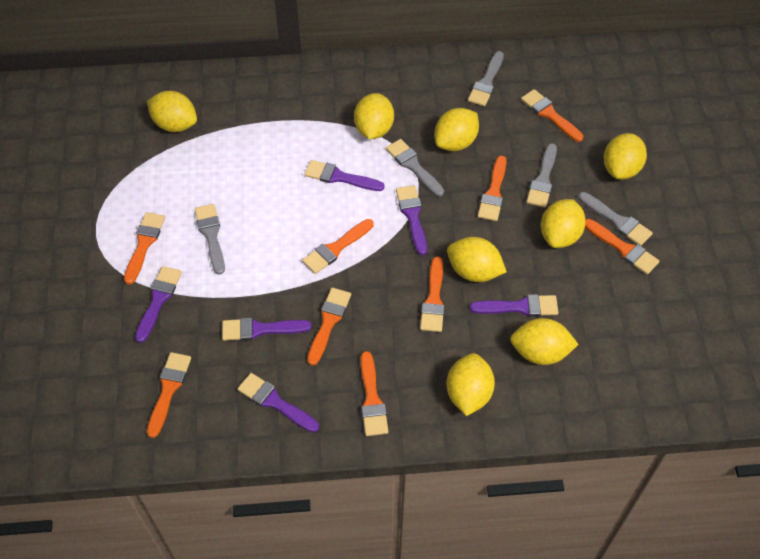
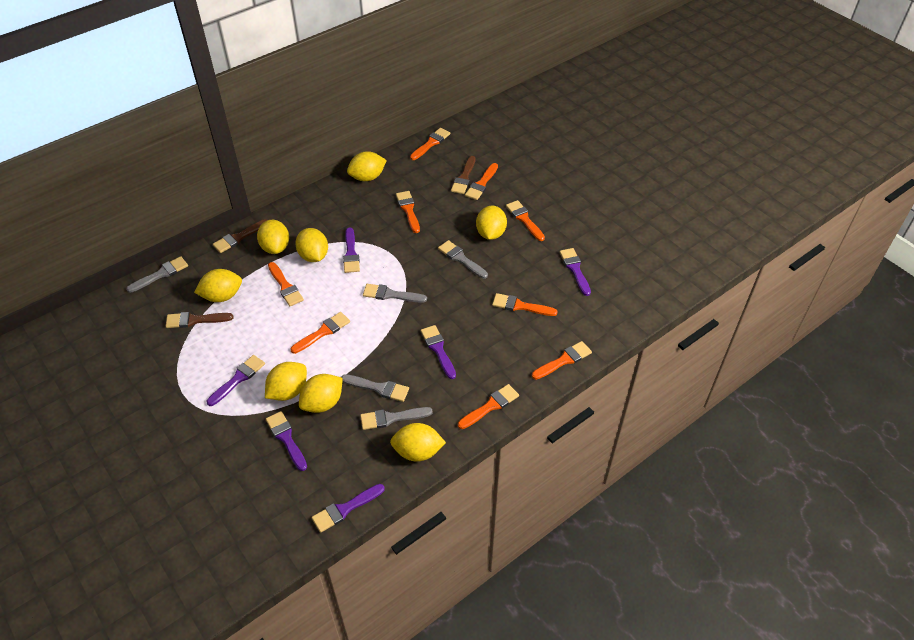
brown brush: 0 -> 3

